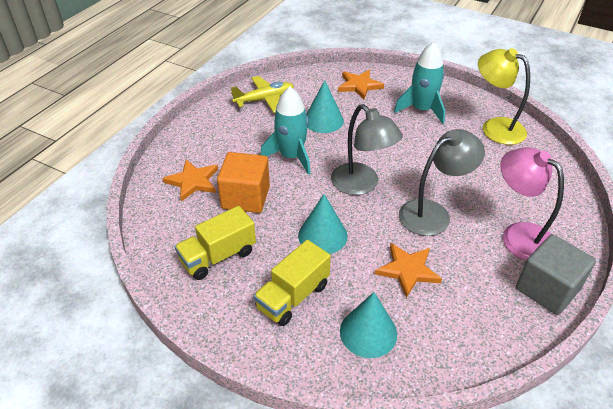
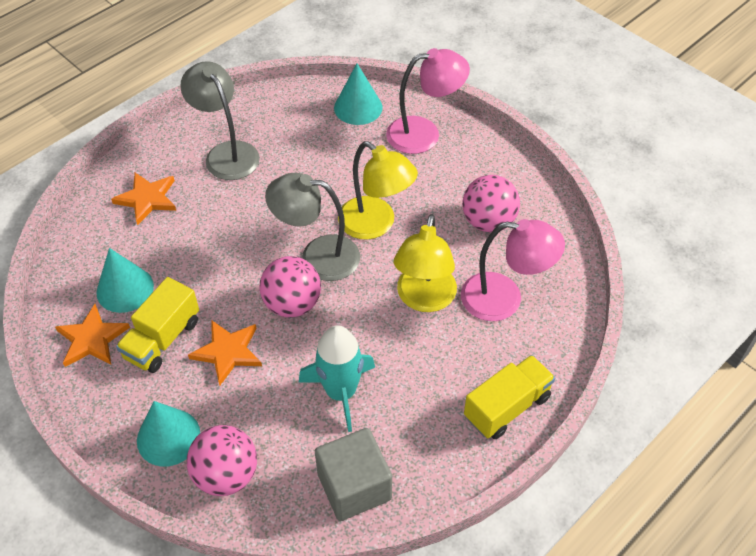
orange cube: 1 -> 0
pink ball: 0 -> 3
pink lamp: 1 -> 2
turquoise rocket: 2 -> 1
yellow lamp: 1 -> 2
yellow plane: 1 -> 0

